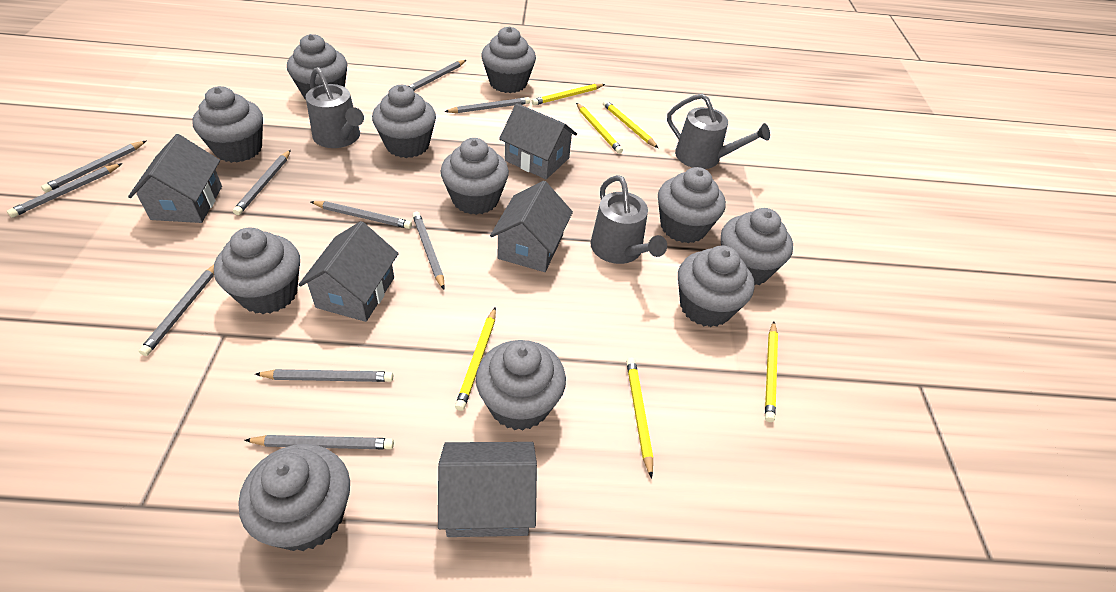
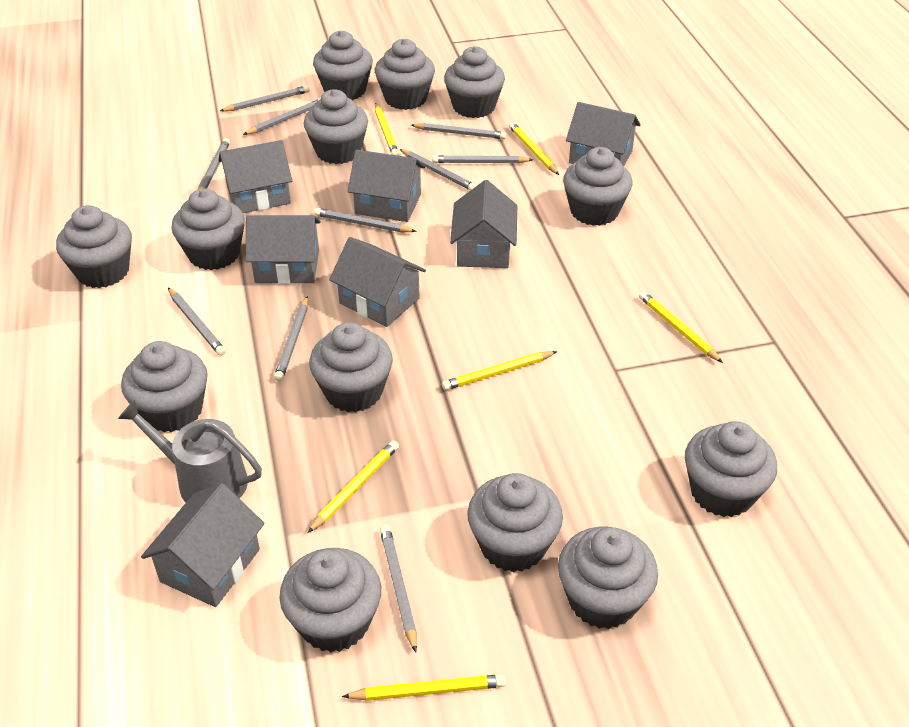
grey cupcake: 11 -> 13
grey house: 5 -> 7
grey watering can: 3 -> 1

